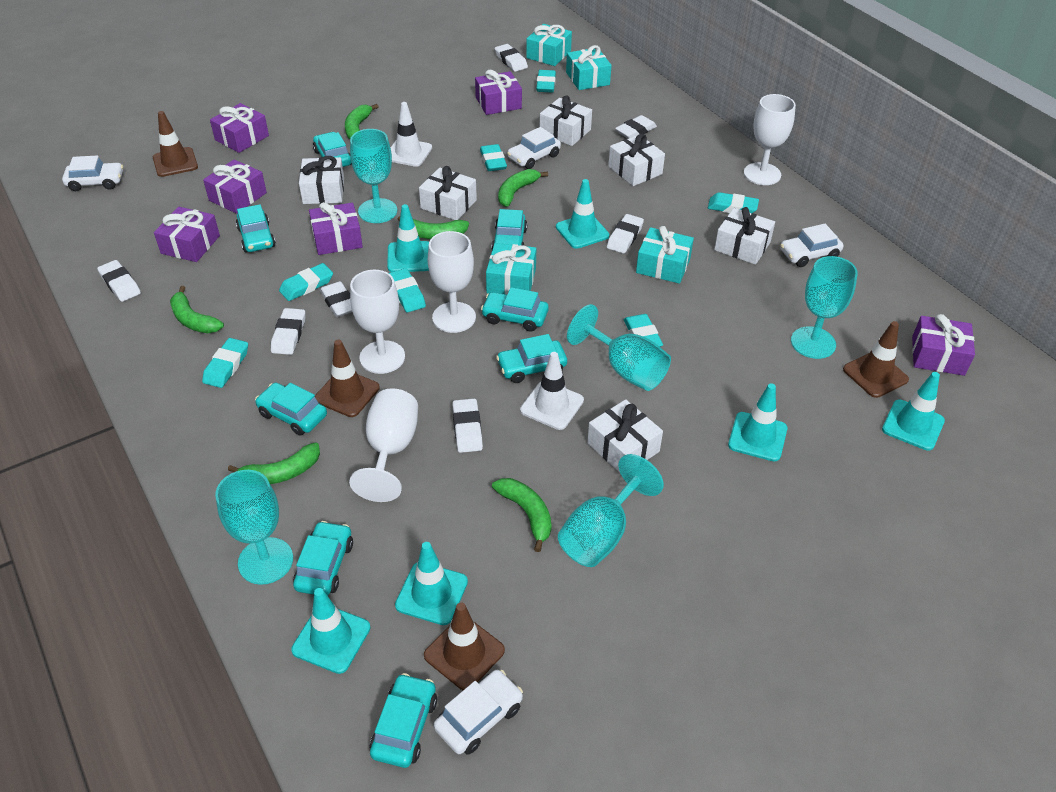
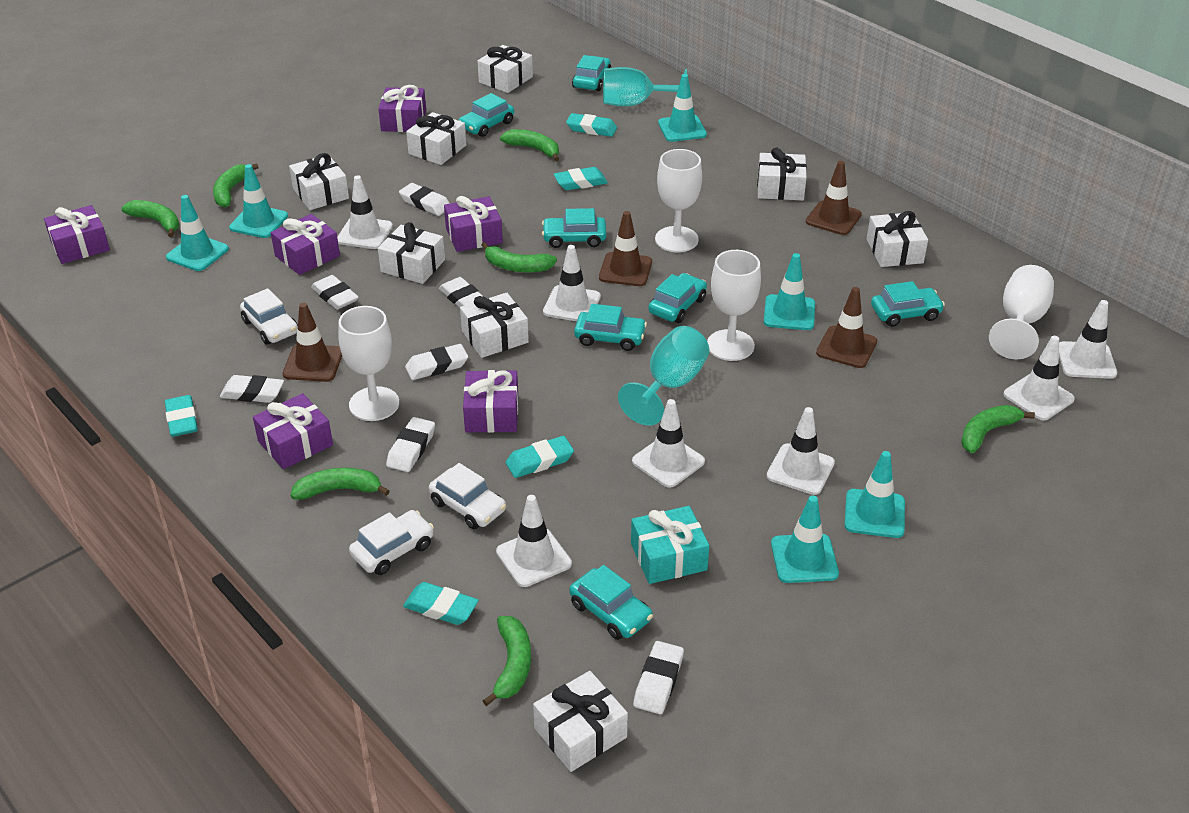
green banana: 6 -> 7
turquoise car: 8 -> 7
turquoise eraser: 7 -> 5
turquoise gift: 4 -> 1
turquoise goblet: 5 -> 2
white car: 4 -> 3
white gift: 6 -> 8
white traffic cone: 2 -> 7

